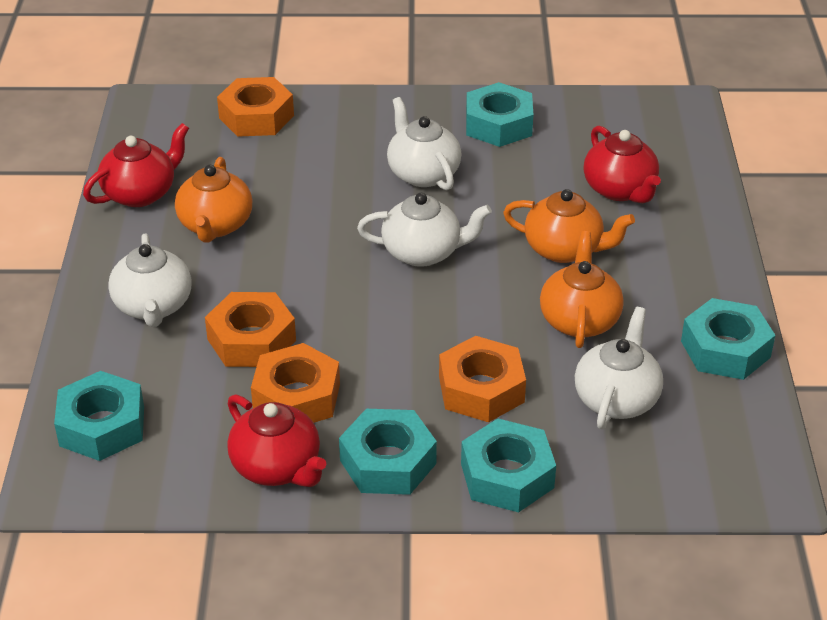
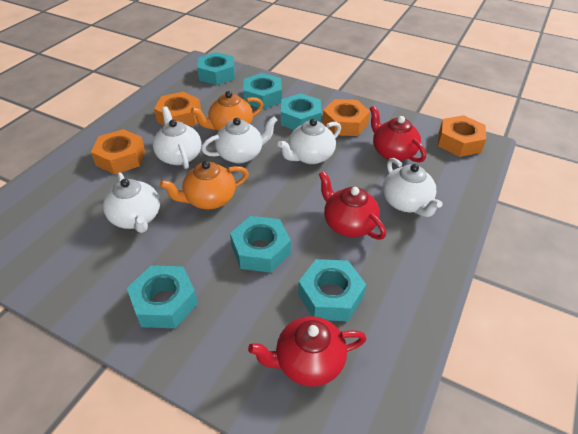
orange teapot: 3 -> 2
turquoise nut: 5 -> 6
white teapot: 4 -> 5

